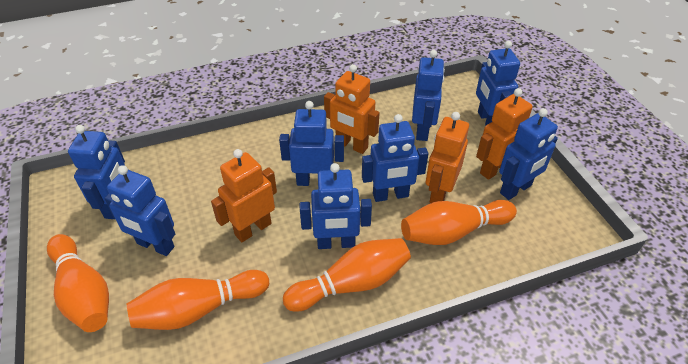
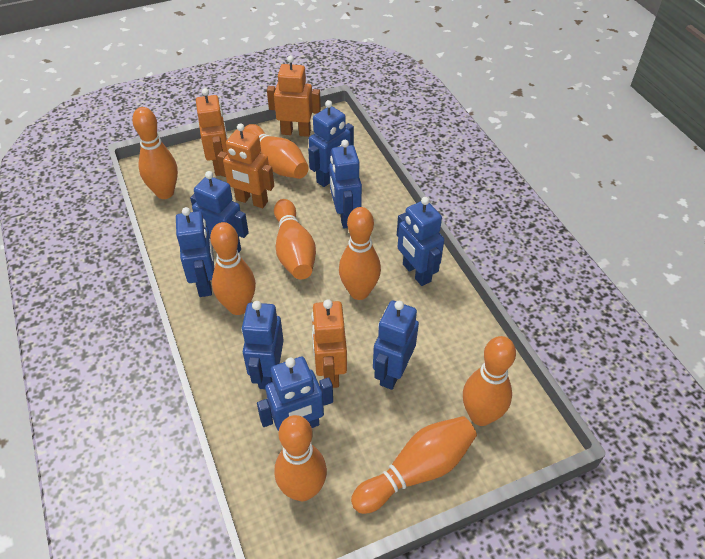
orange bowling pin: 4 -> 8

